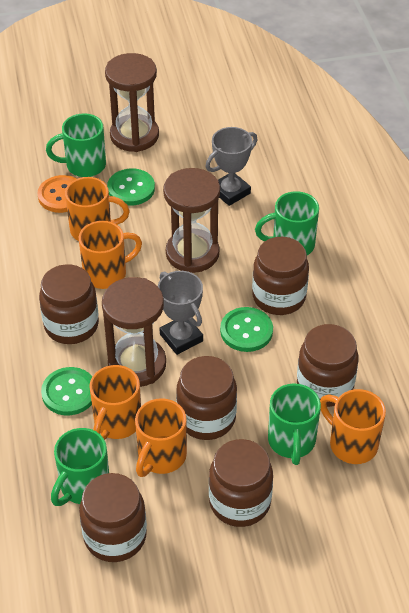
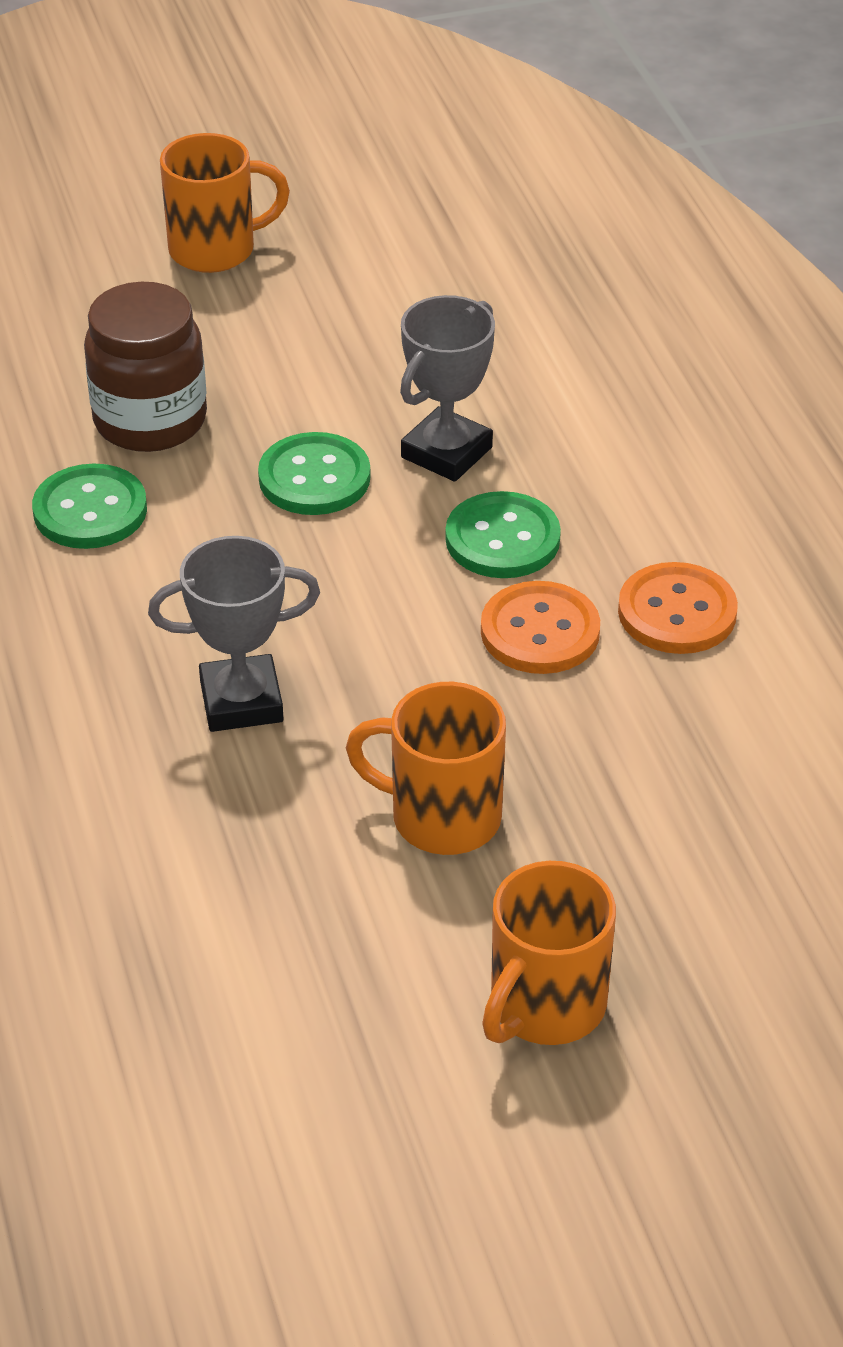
brown hourglass: 3 -> 0
brown jar: 6 -> 1
green mug: 4 -> 0
orange button: 1 -> 2
orange mug: 5 -> 3

